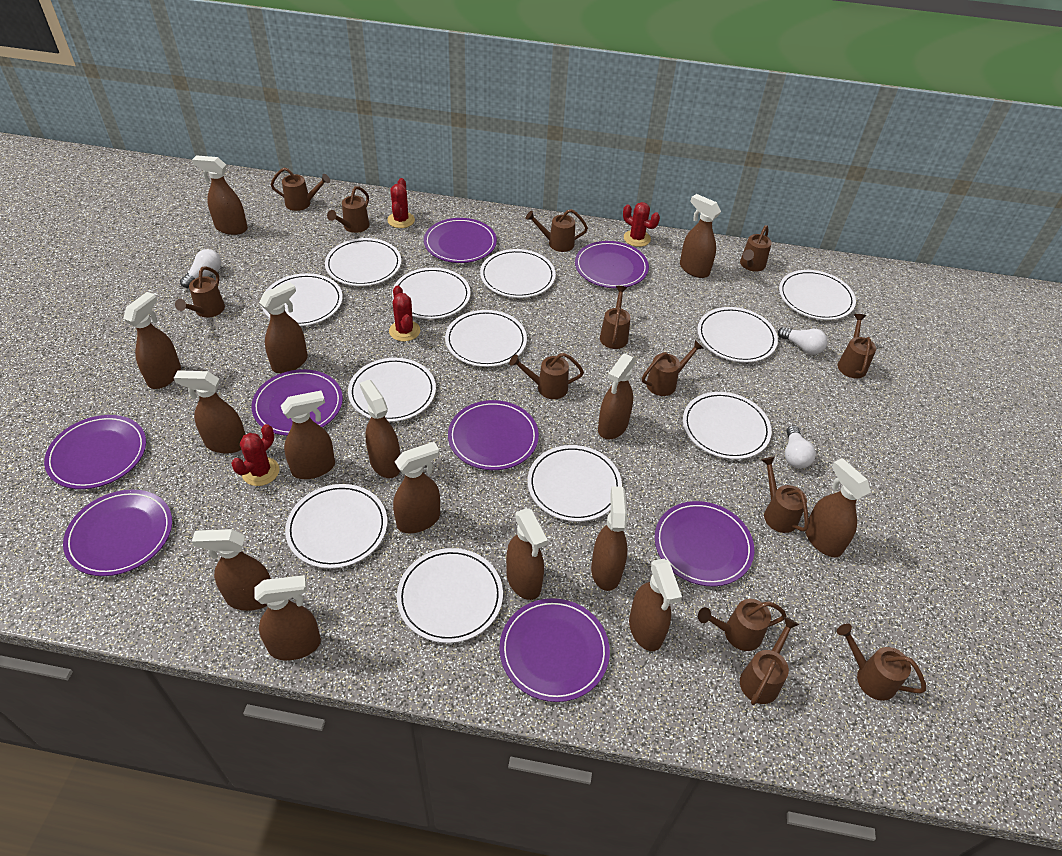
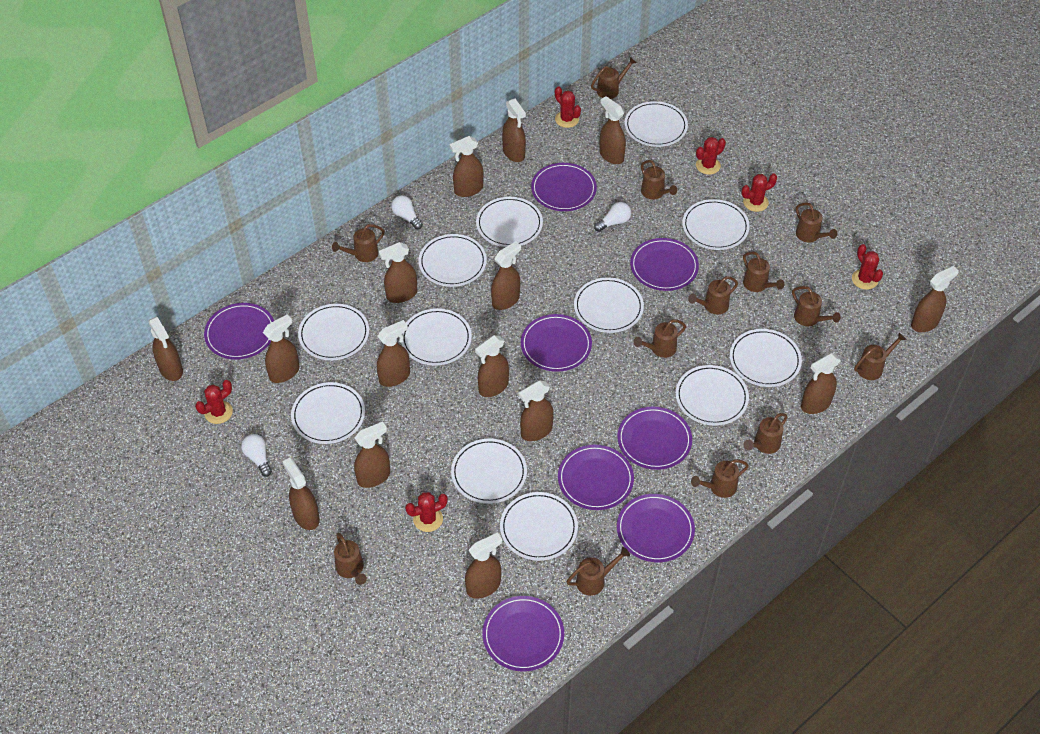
red cactus: 4 -> 6

